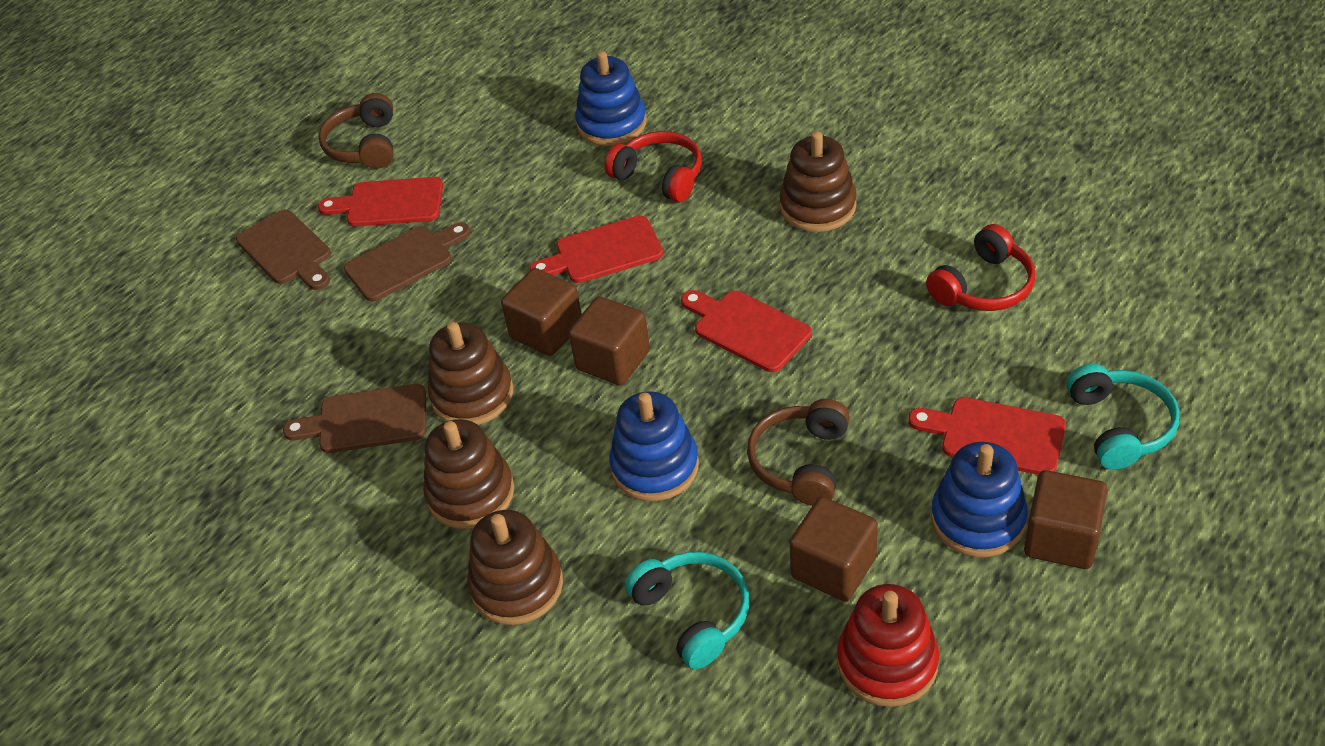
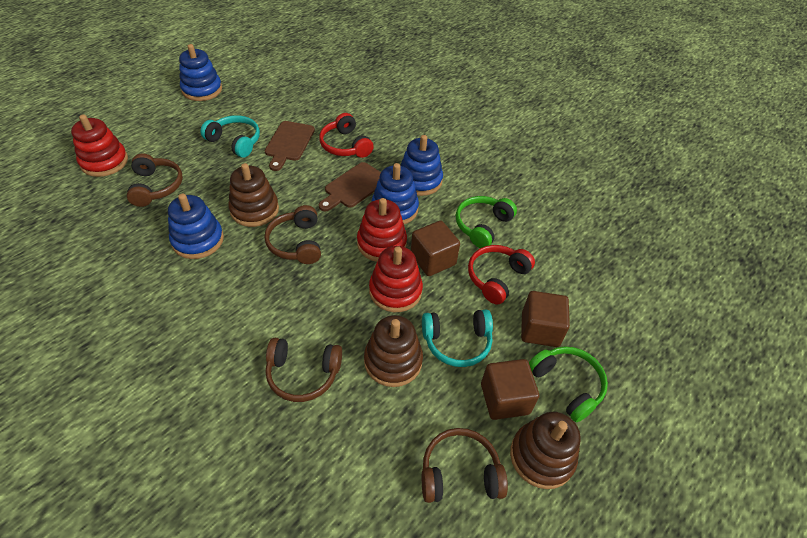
blue stacking toy: 3 -> 4
brown cube: 4 -> 3
brown cutting board: 3 -> 2
brown headphones: 2 -> 4
brown stacking toy: 4 -> 3
green headphones: 0 -> 2
red cutting board: 4 -> 0
red stacking toy: 1 -> 3

